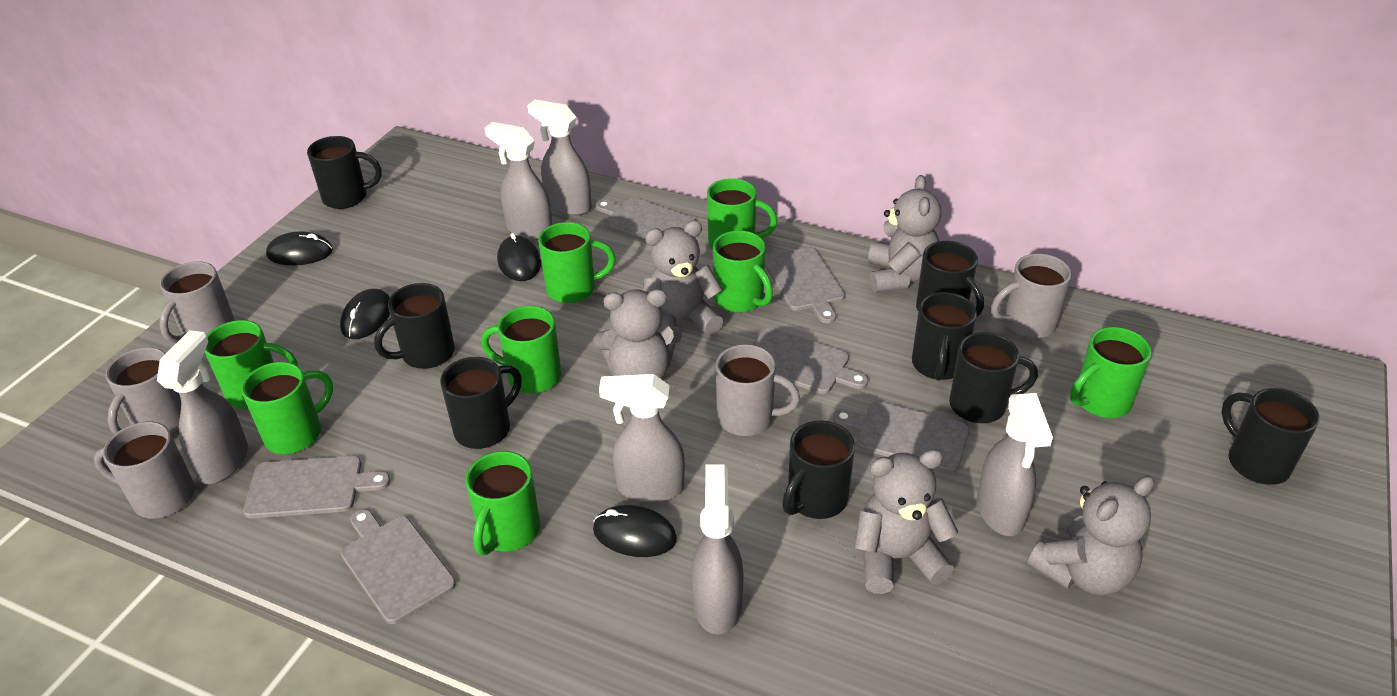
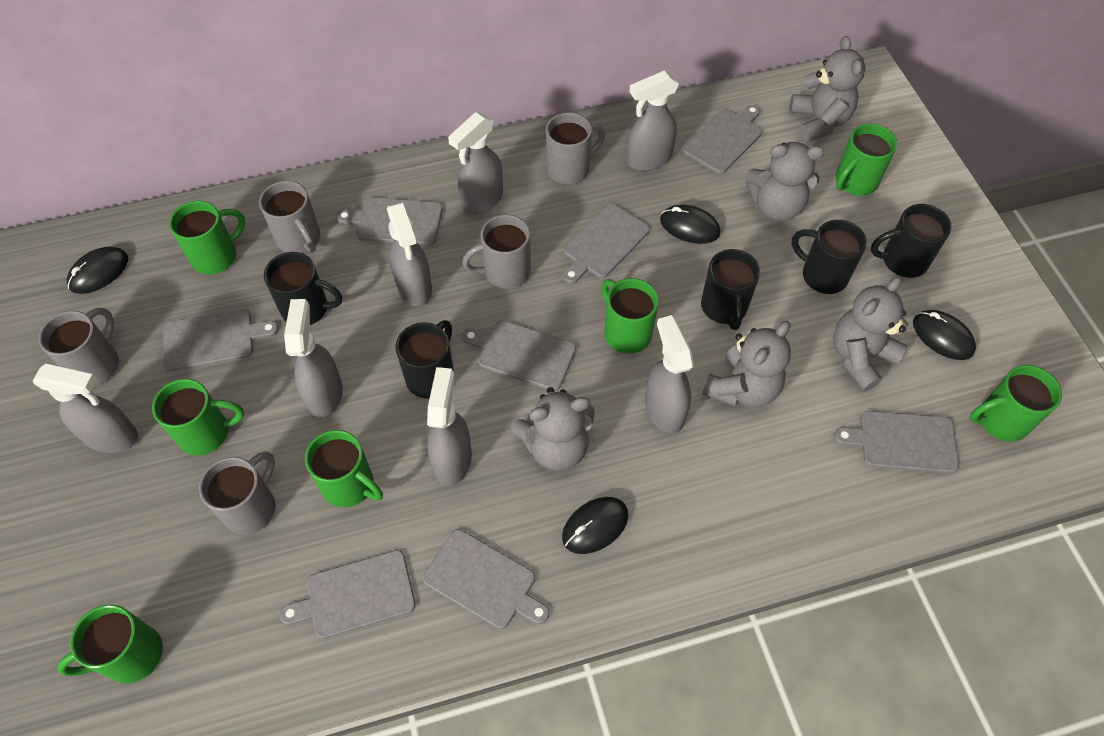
black mug: 8 -> 5
green mug: 8 -> 7
grey cutting board: 6 -> 8
grey spray bottle: 6 -> 7

